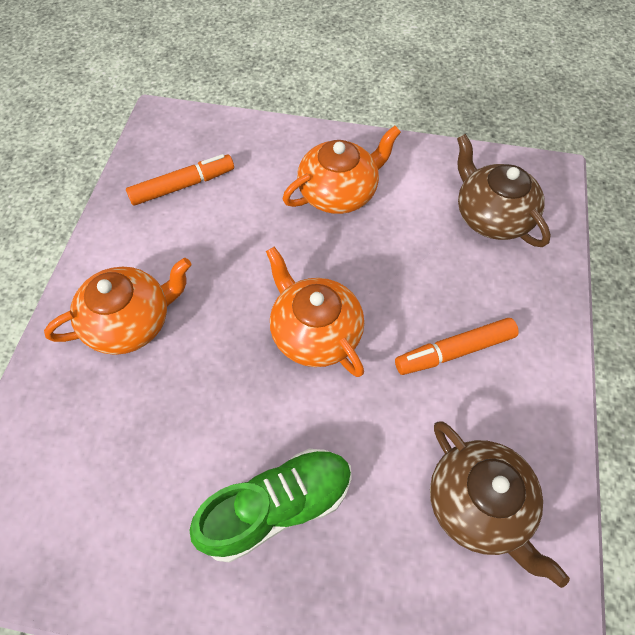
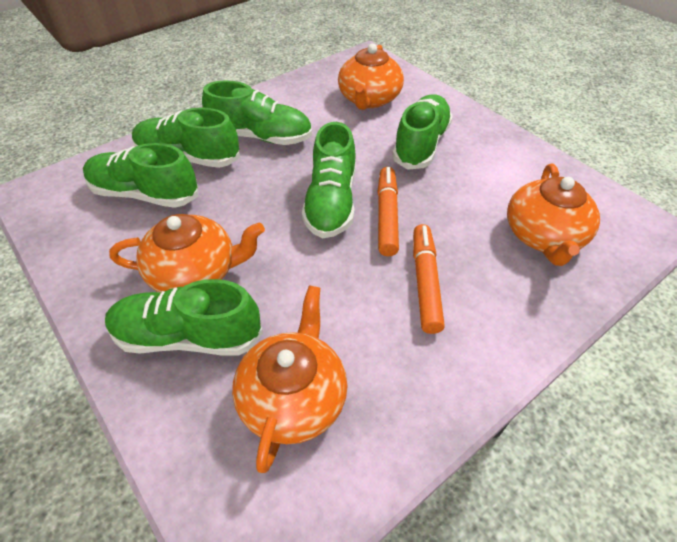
brown teapot: 2 -> 0
green shoe: 1 -> 6
orange teapot: 3 -> 4

